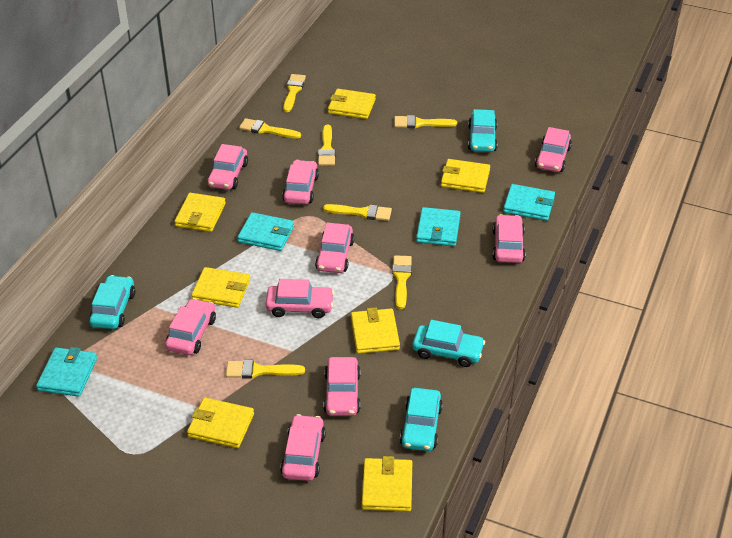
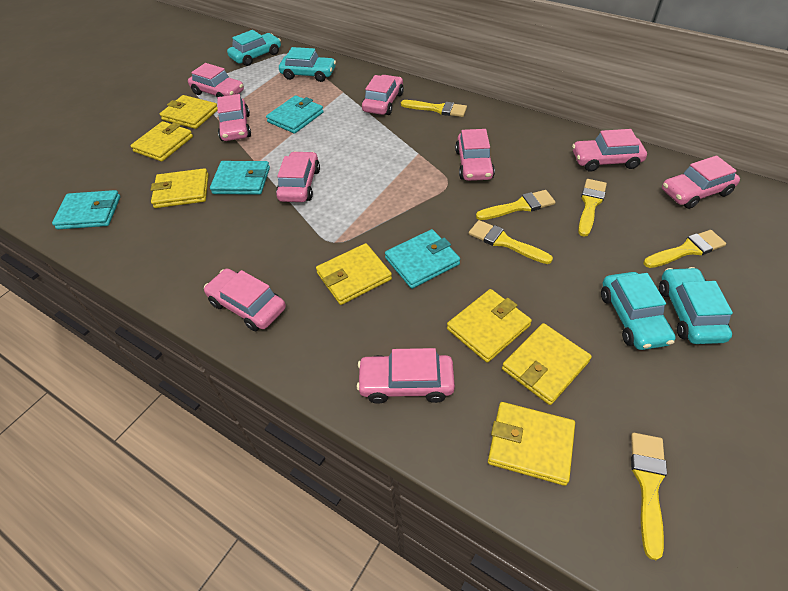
yellow brush: 7 -> 6

